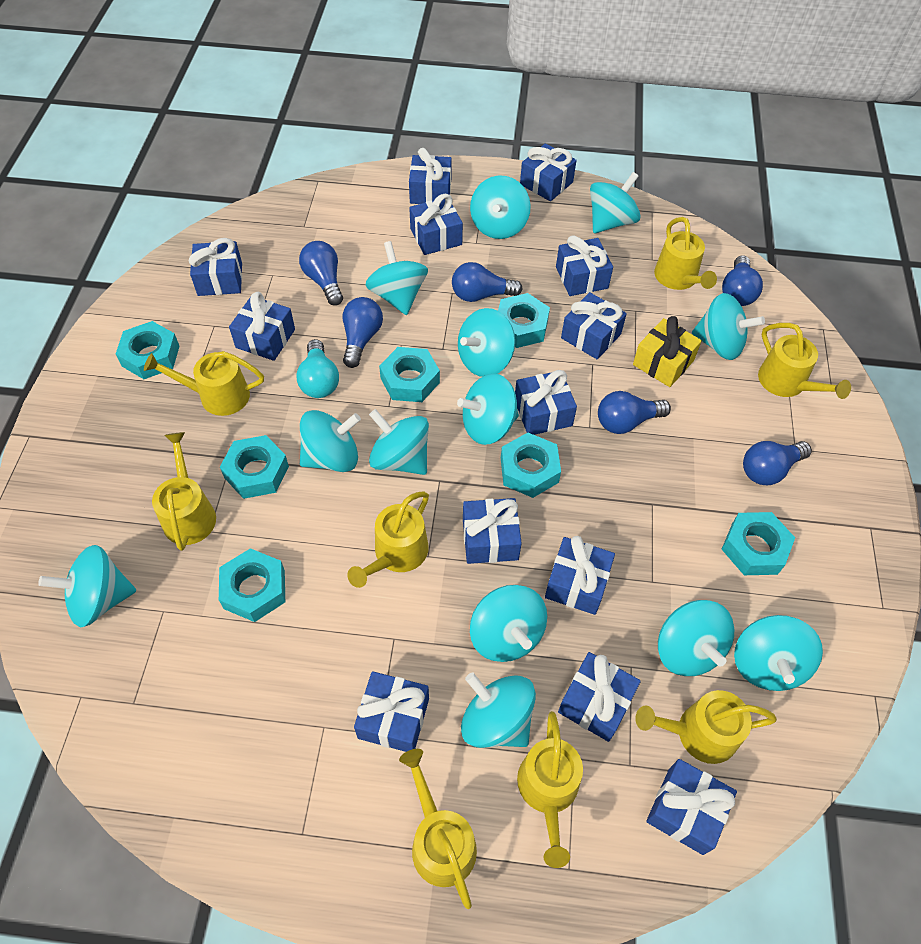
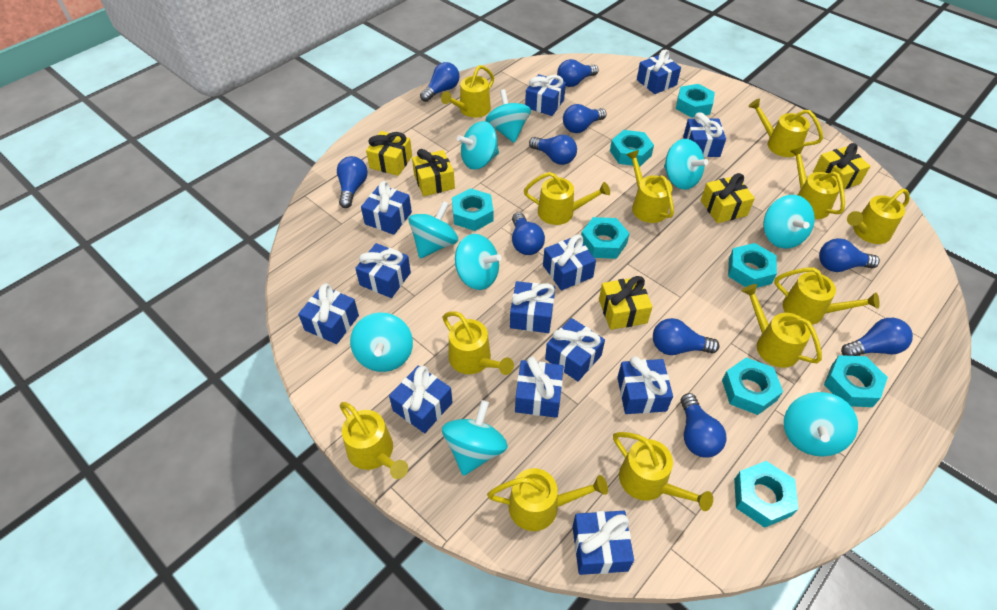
blue light bulb: 6 -> 10
turquoise light bulb: 1 -> 0
turquoise nut: 7 -> 8
turquoise spinning top: 13 -> 9
yellow gift: 1 -> 5
yellow watering can: 8 -> 12

